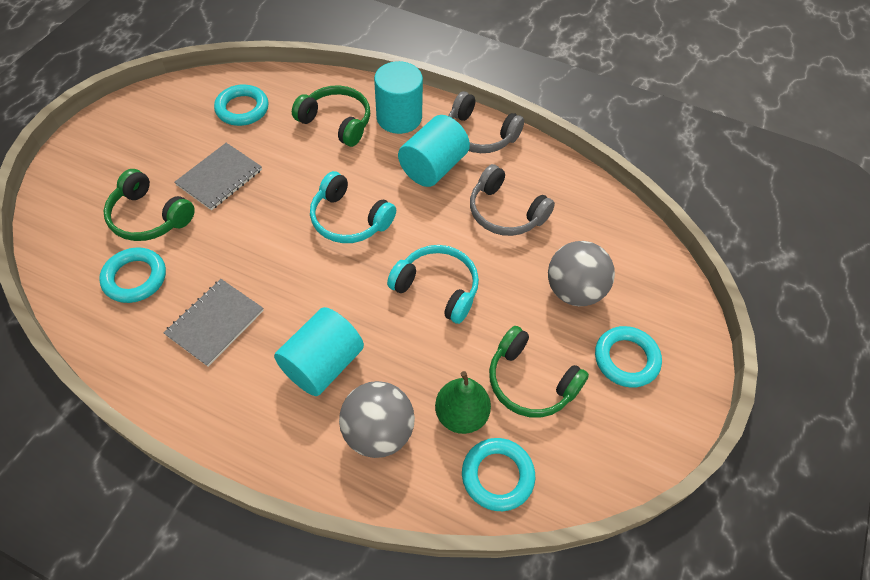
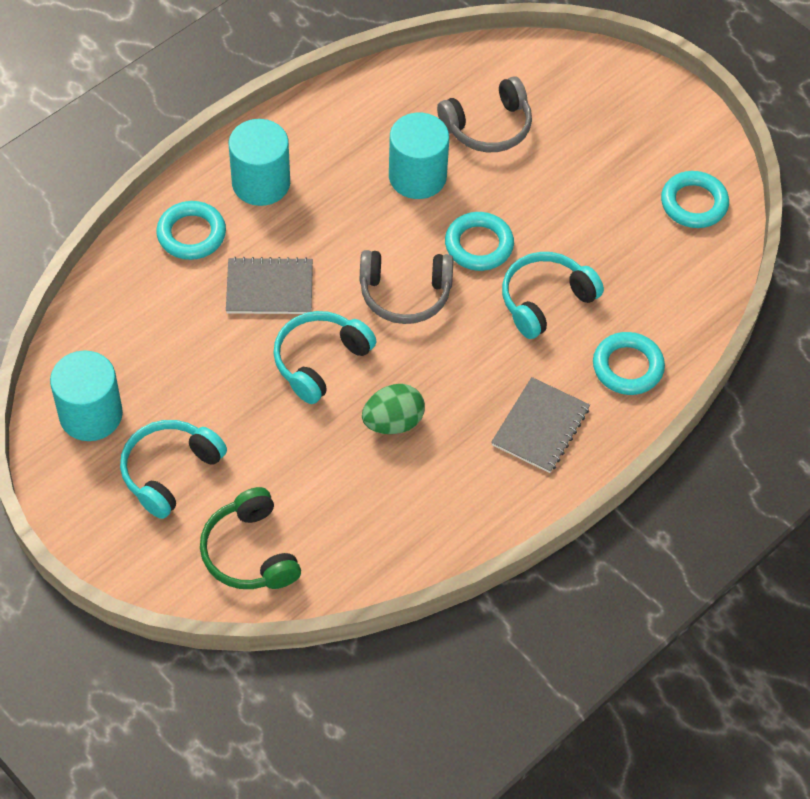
green egg: 0 -> 1
green headphones: 3 -> 1
green pear: 1 -> 0
grey ball: 2 -> 0
turquoise headphones: 2 -> 3

